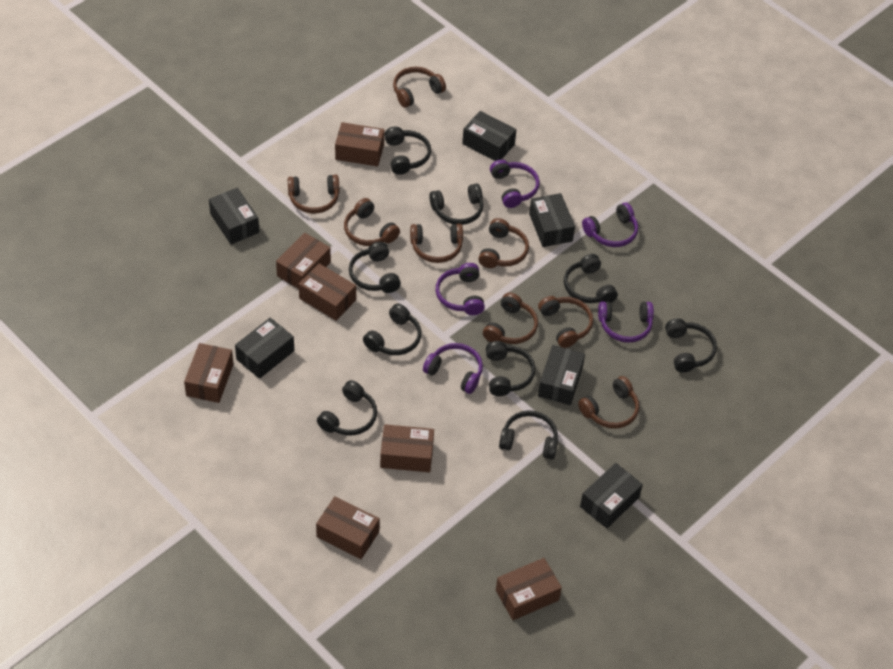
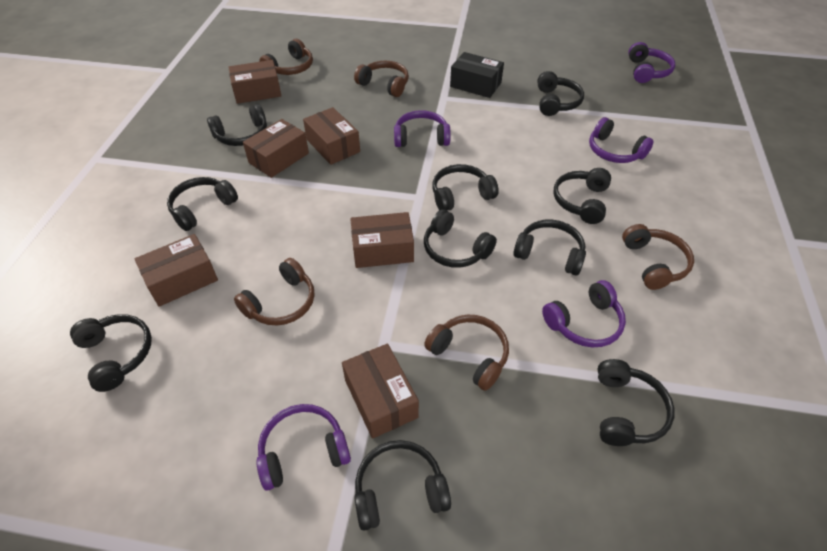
black box: 6 -> 1
black headphones: 9 -> 10
brown box: 7 -> 6
brown headphones: 8 -> 5

